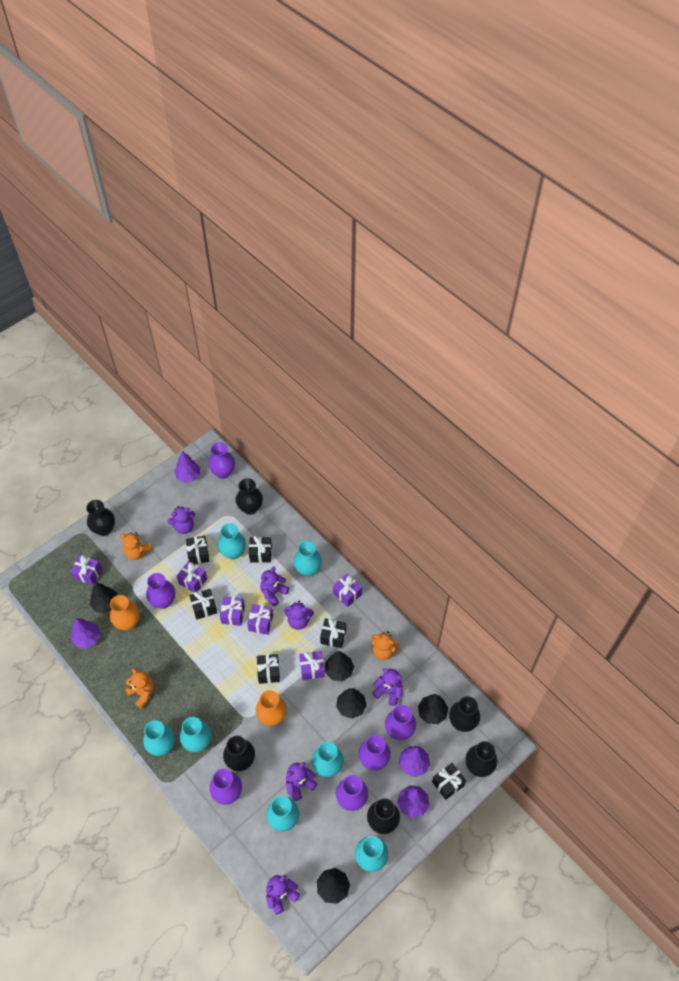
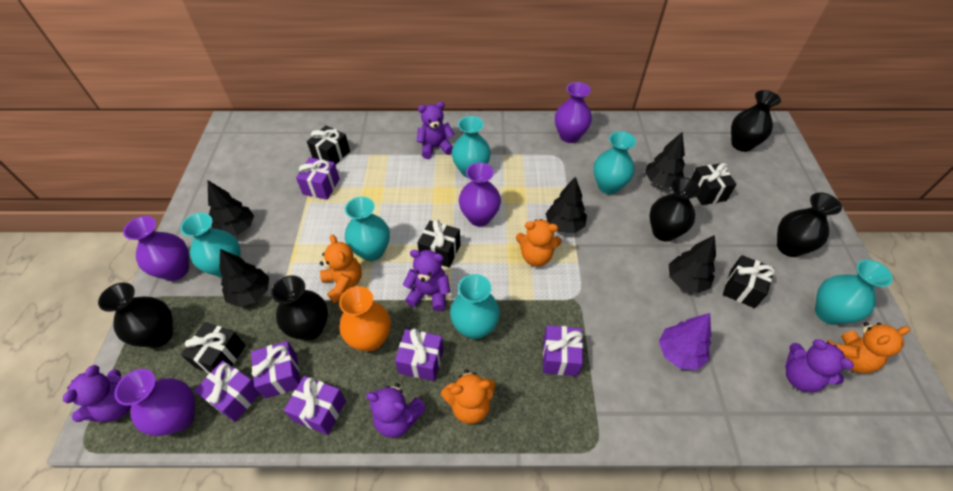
black gift: 6 -> 5
black vase: 6 -> 5
orange teddy bear: 3 -> 4
orange vase: 2 -> 1
purple teddy bear: 6 -> 5
purple tree: 4 -> 1
purple vase: 6 -> 4
turquoise vase: 7 -> 6

